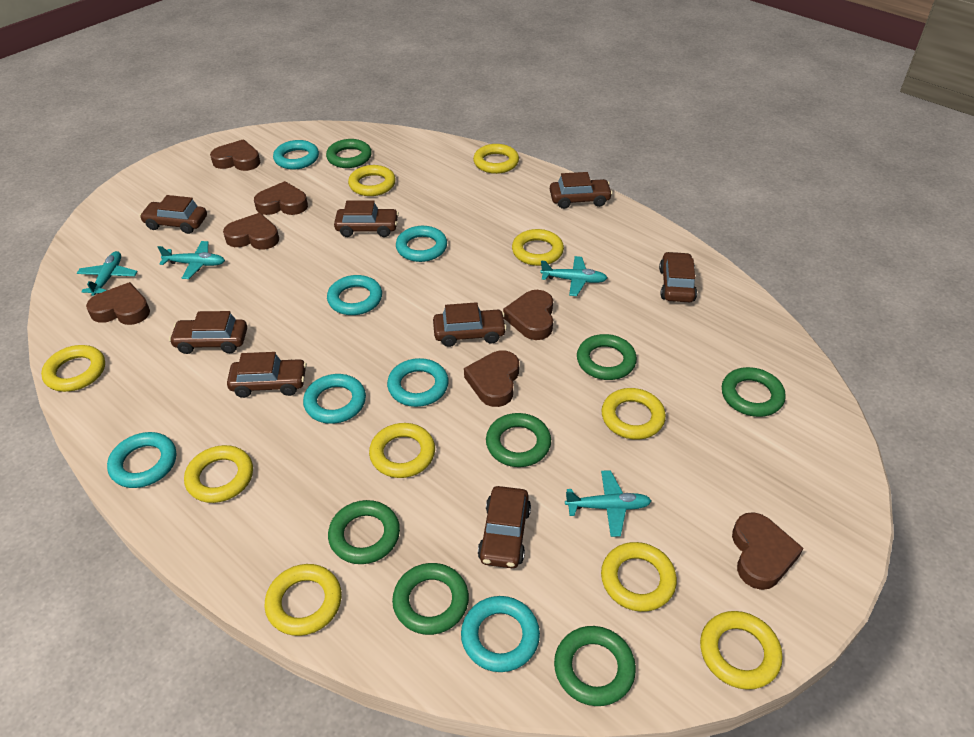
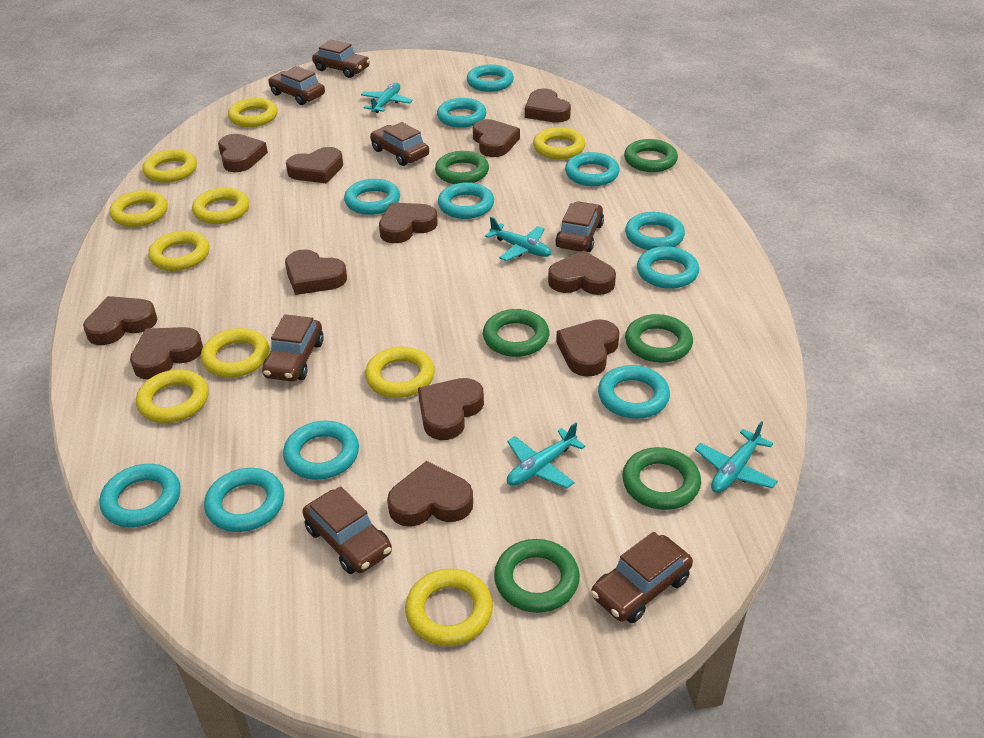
brown car: 8 -> 7
brown heart: 7 -> 12
green ring: 7 -> 6
turquoise ring: 7 -> 11

